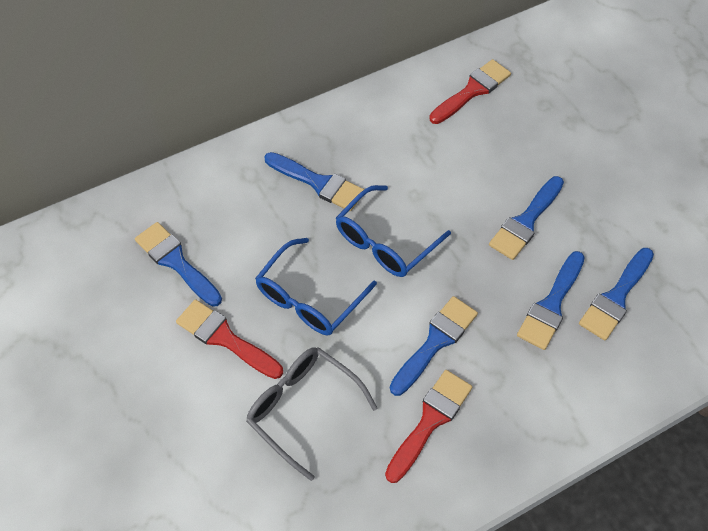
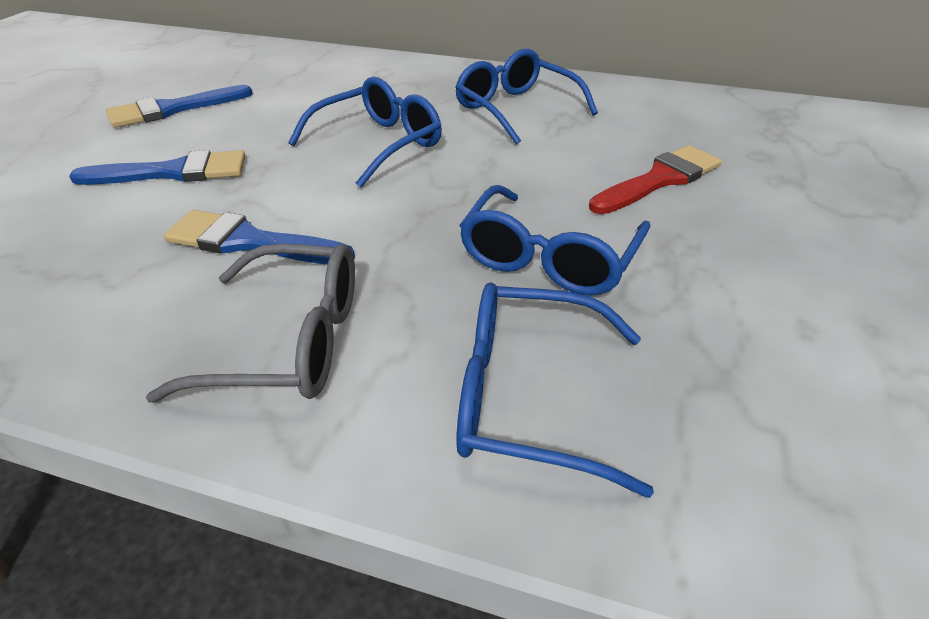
blue brush: 6 -> 3
blue glasses: 2 -> 4
red brush: 3 -> 1

